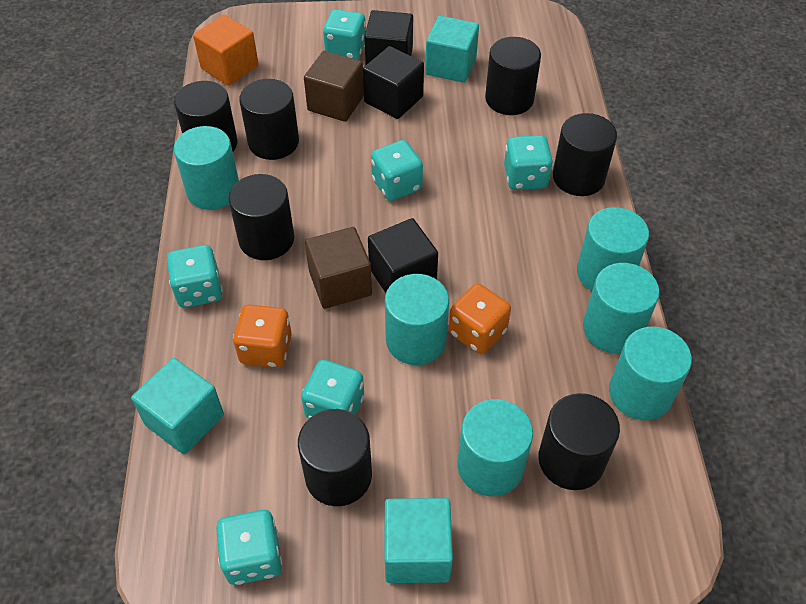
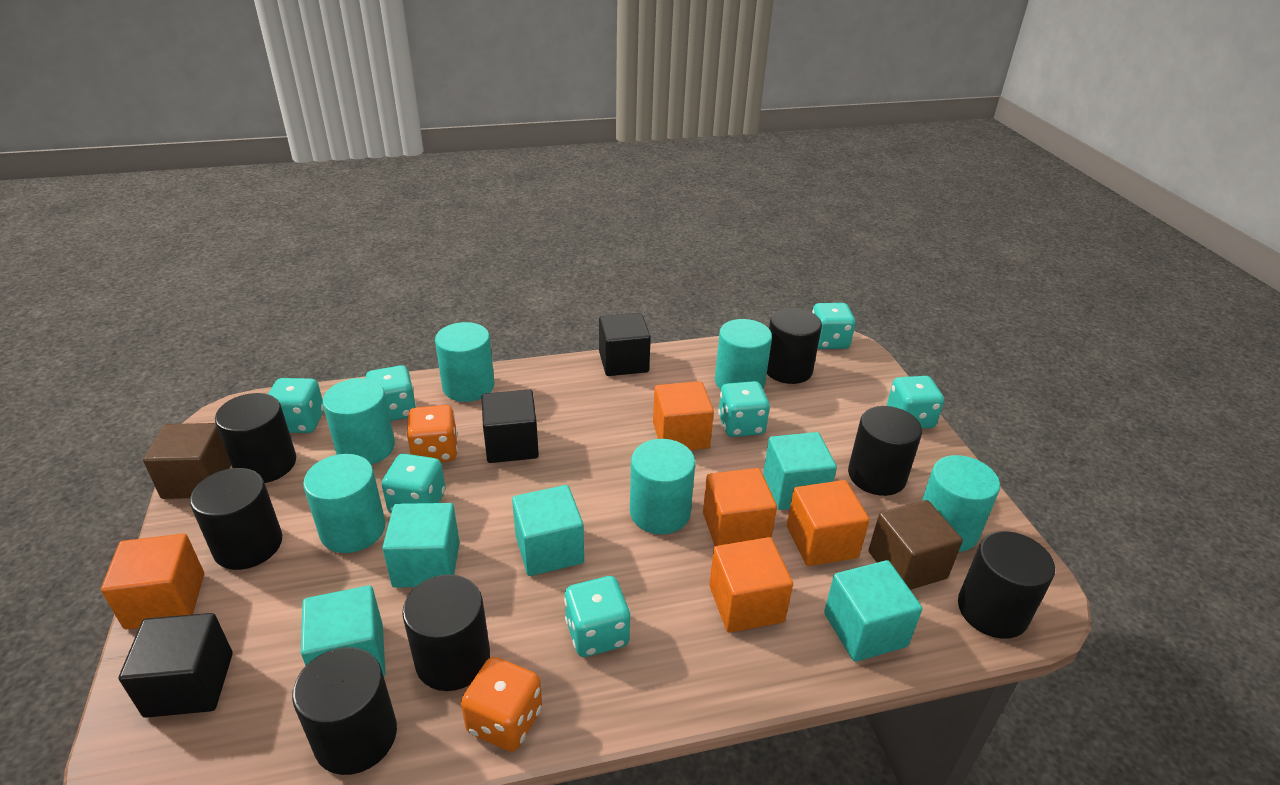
orange cube: 1 -> 5
turquoise cube: 3 -> 5
turquoise dice: 6 -> 7

